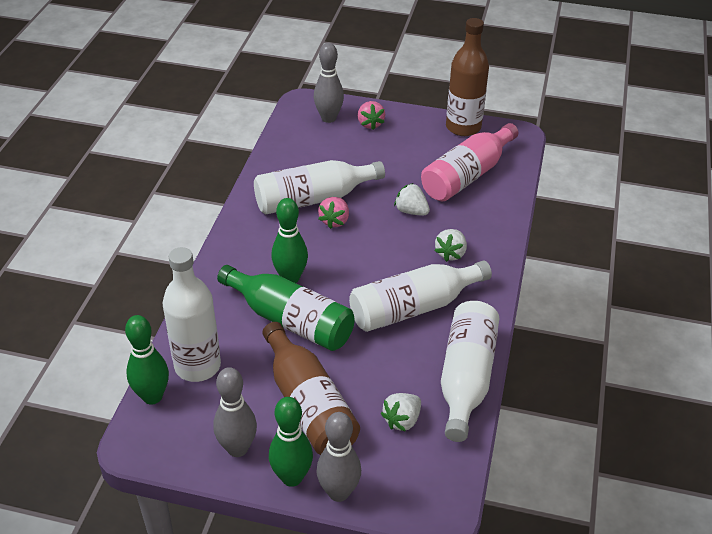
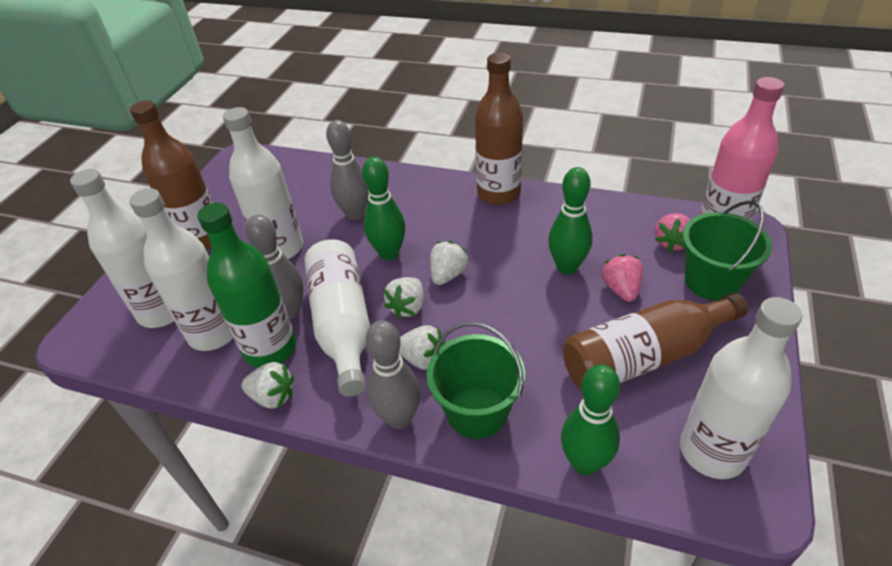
brown bottle: 2 -> 3
green bucket: 0 -> 2
white bottle: 4 -> 5
white strawberry: 3 -> 4

